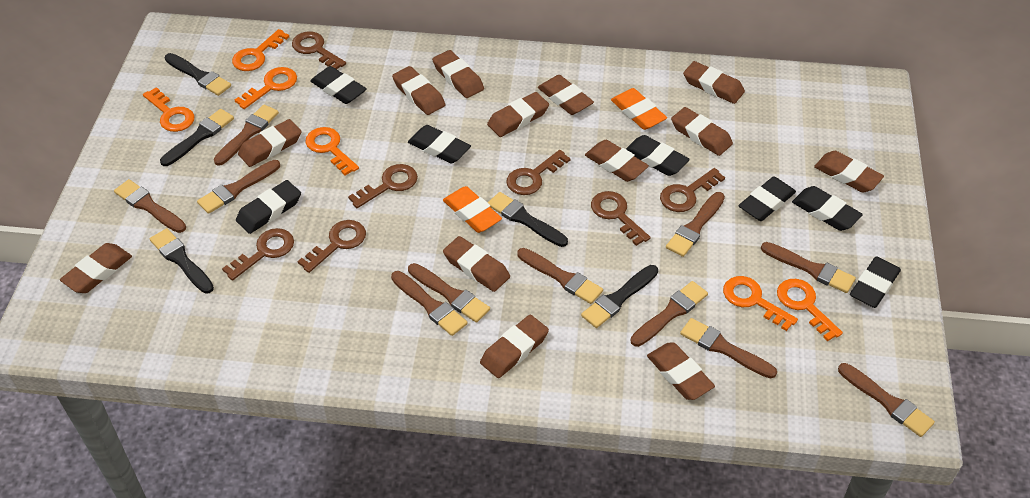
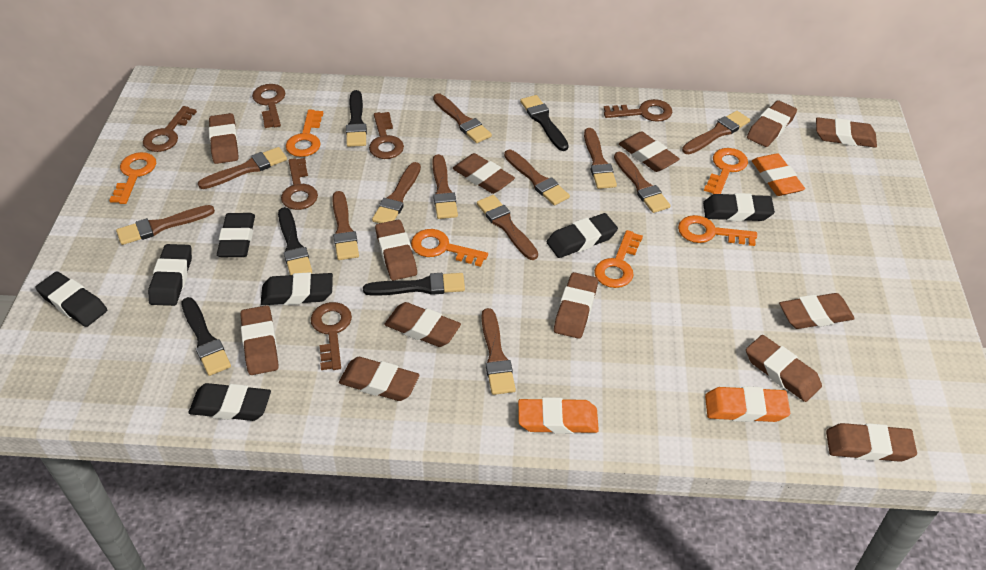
brown brush: 11 -> 12
brown key: 7 -> 6
orange eraser: 2 -> 3

